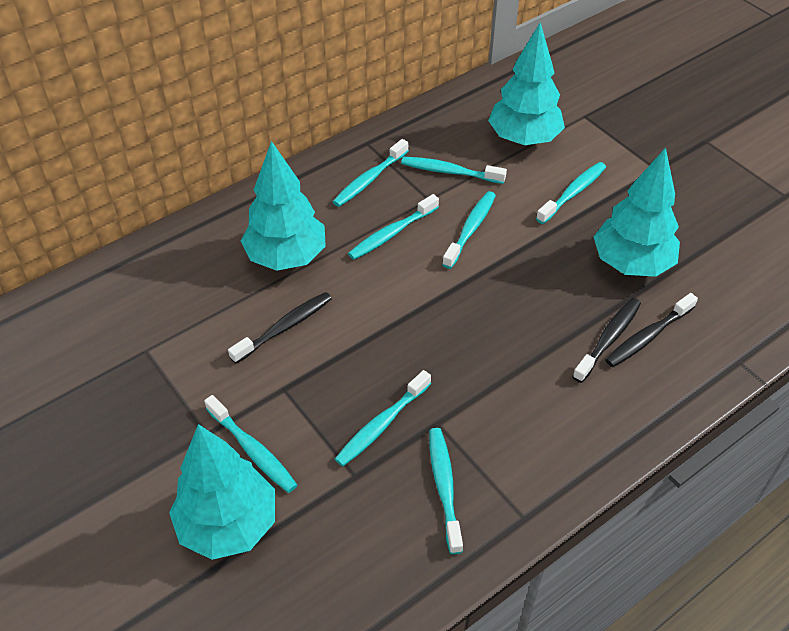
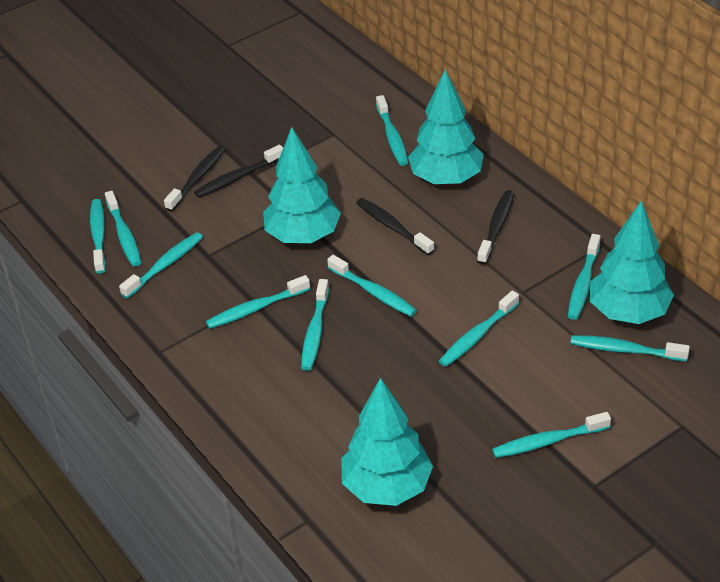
black toothbrush: 3 -> 4
turquoise toothbrush: 8 -> 11

